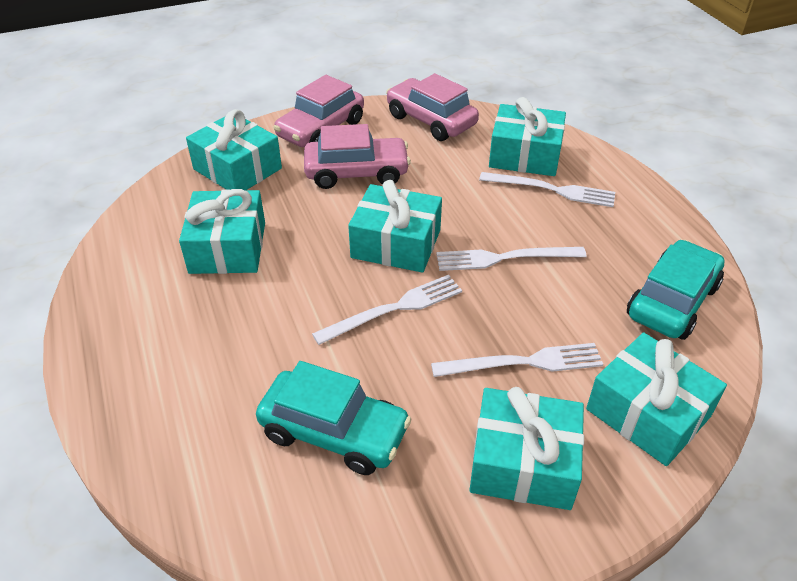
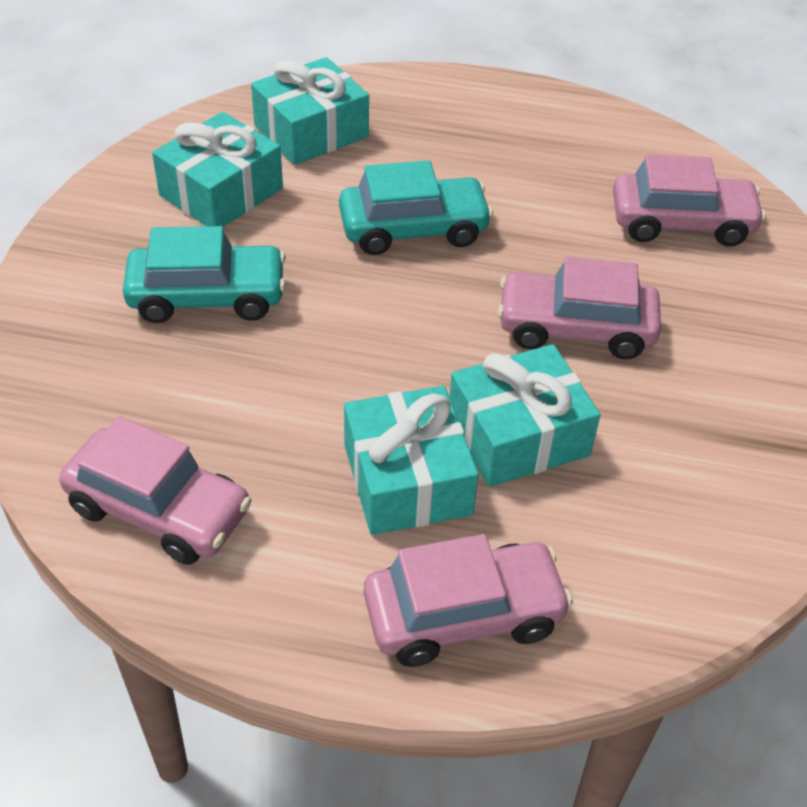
pink car: 3 -> 4
turquoise gift: 6 -> 4
white fork: 4 -> 0

